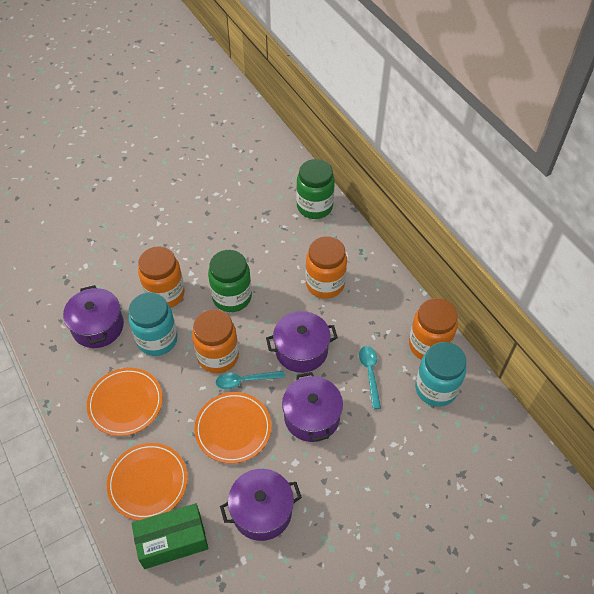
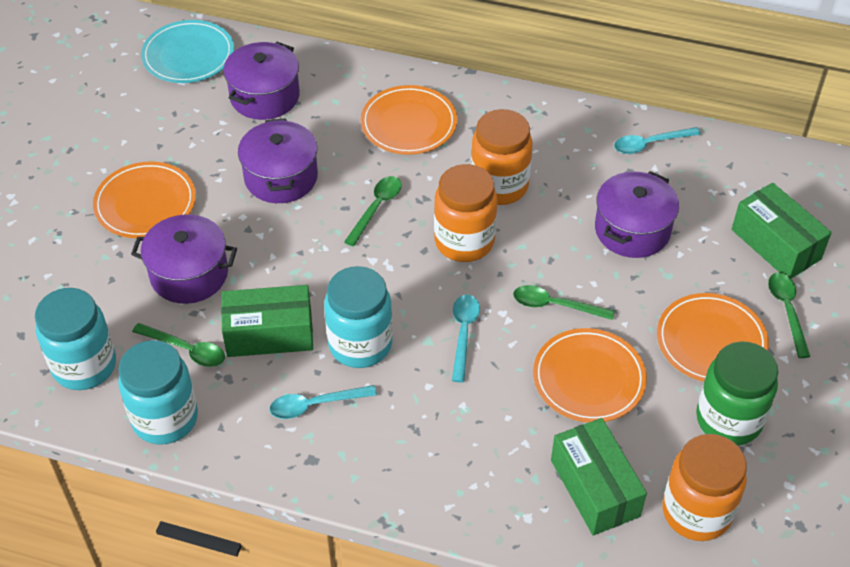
green box: 1 -> 3
green jar: 2 -> 1
green spoon: 0 -> 4
orange jar: 4 -> 3
orange plate: 3 -> 4
turquoise jar: 2 -> 3
turquoise plate: 0 -> 1
turquoise spoon: 2 -> 3

